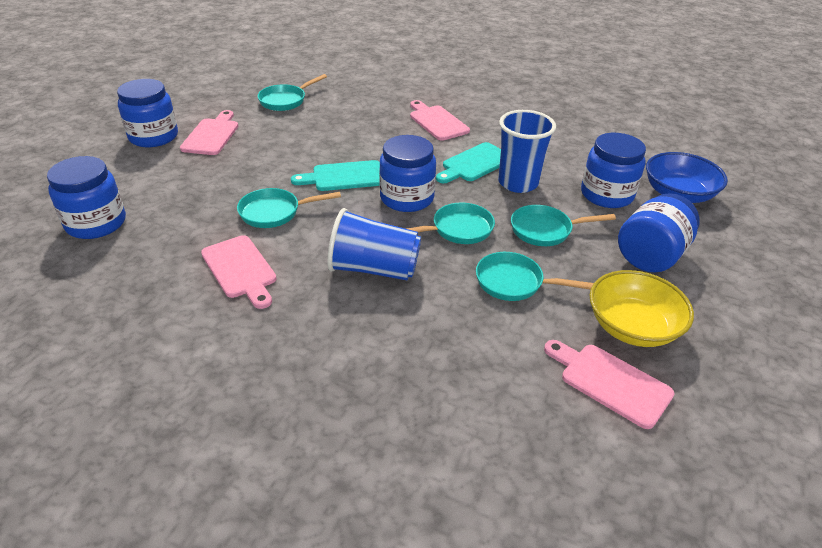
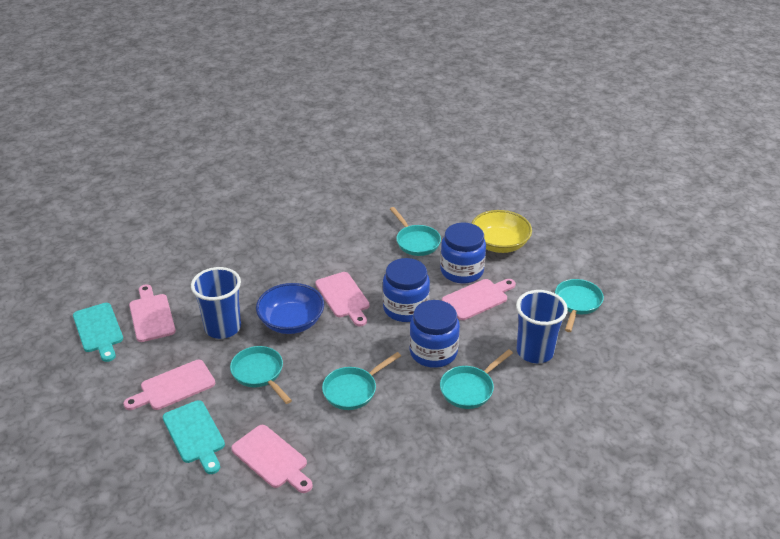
blue jar: 5 -> 3
pink cutting board: 4 -> 5

